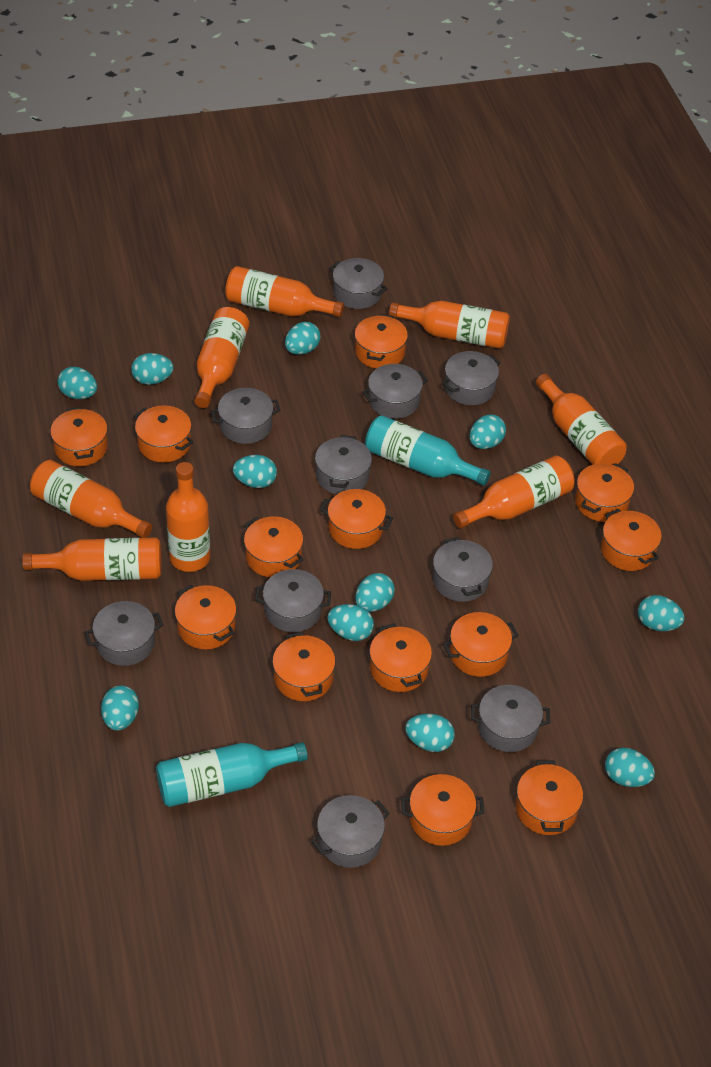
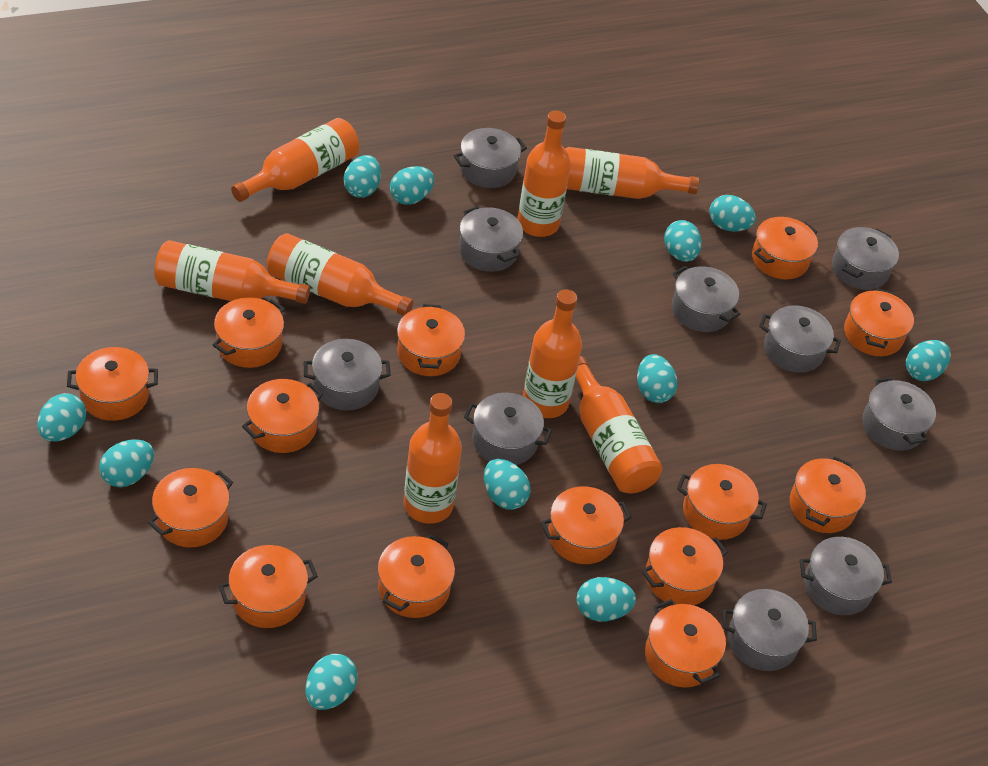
orange pot: 13 -> 14
turquoise bottle: 2 -> 0

